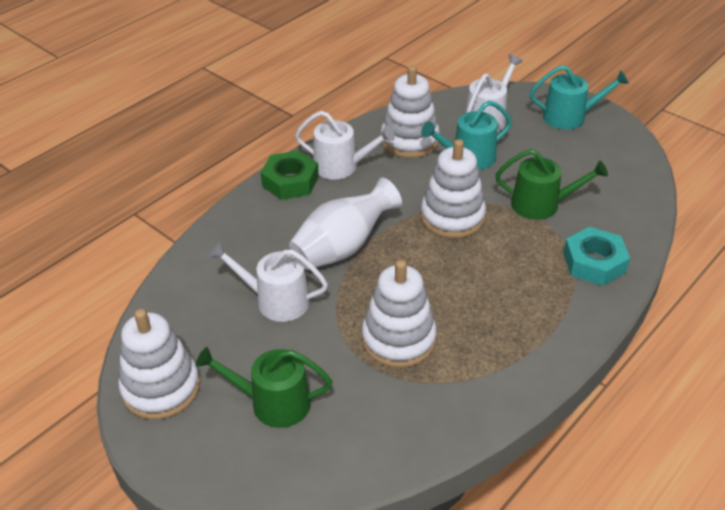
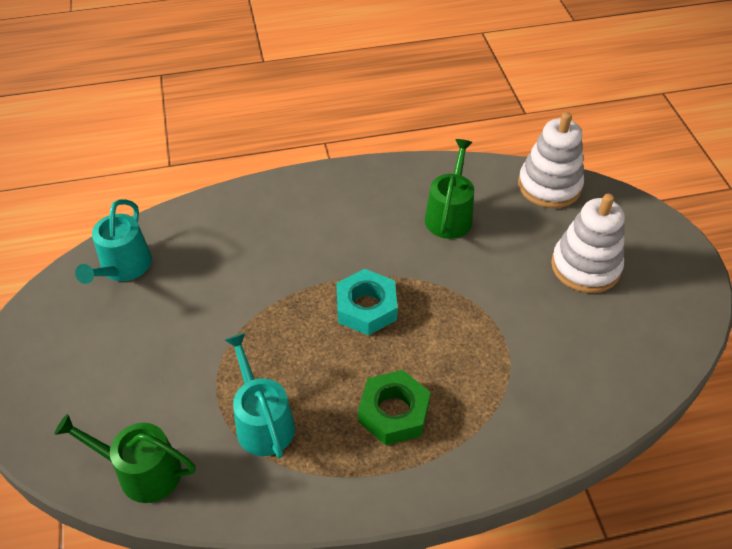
white stacking toy: 4 -> 2
white vase: 1 -> 0
white watering can: 3 -> 0

